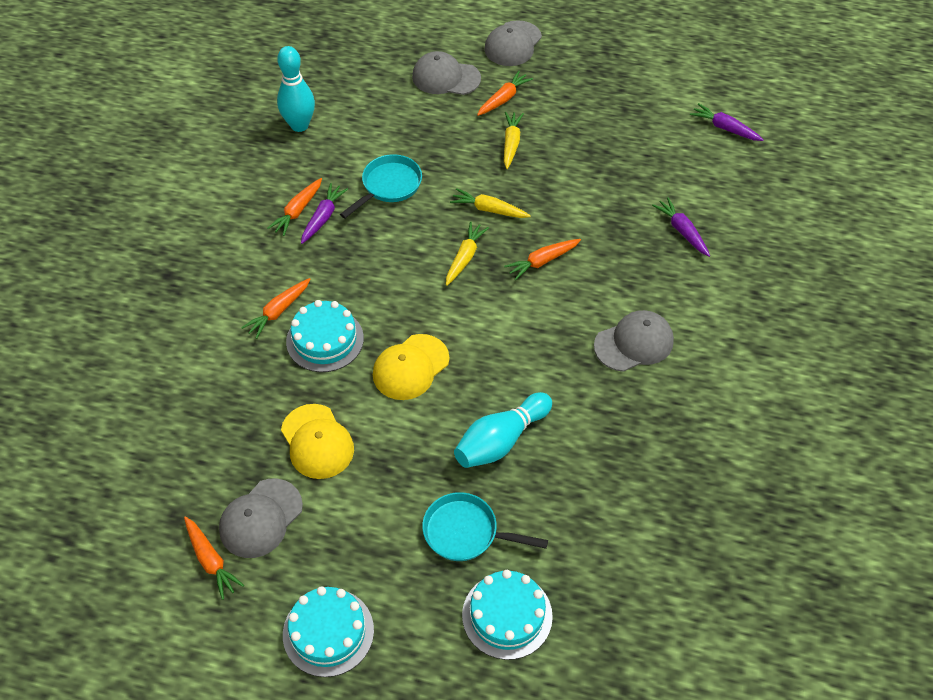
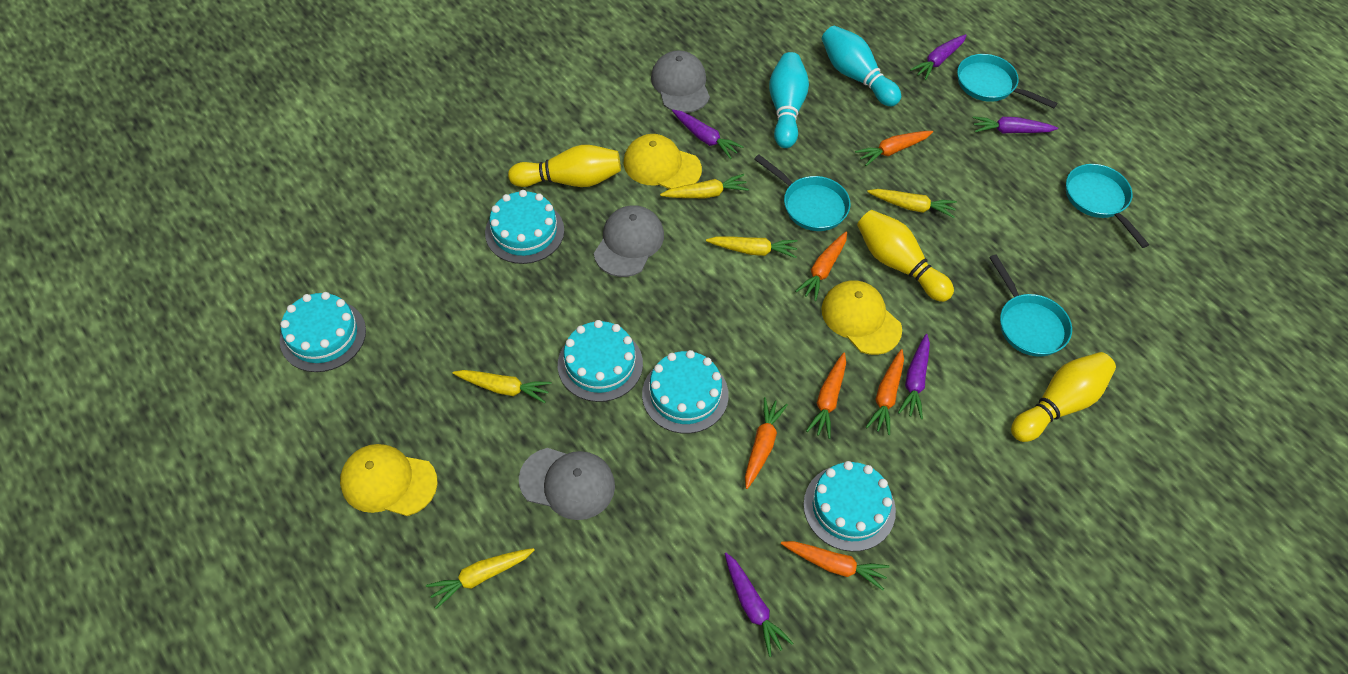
grey cap: 4 -> 3
orange carrot: 5 -> 6
purple carrot: 3 -> 5
turquoise cake: 3 -> 5
turquoise pan: 2 -> 4
yellow bowling pin: 0 -> 3
yellow cap: 2 -> 3
yellow carrot: 3 -> 5

